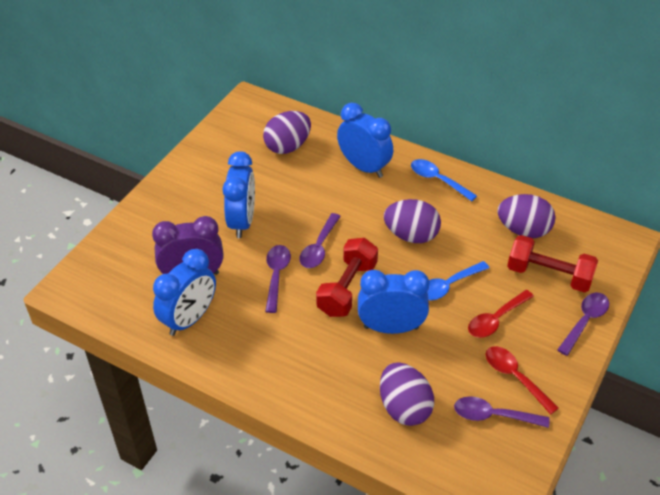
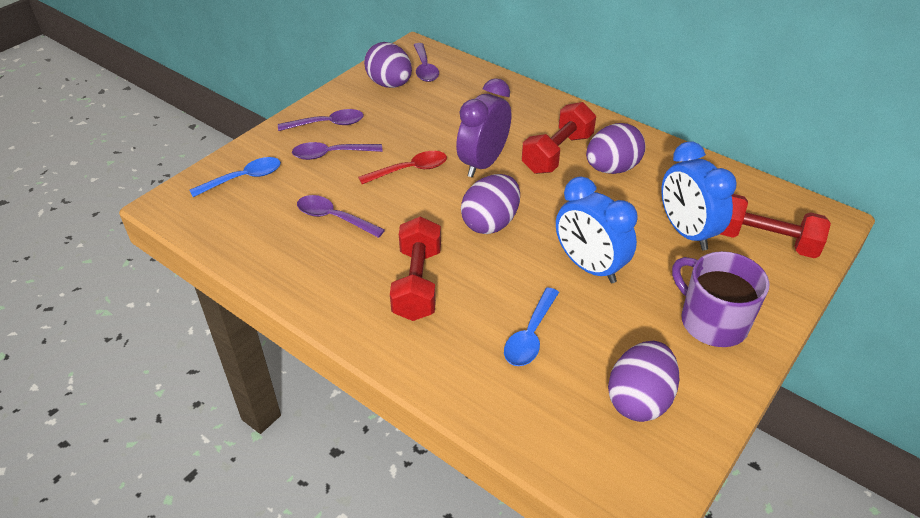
blue clock: 4 -> 2
purple mug: 0 -> 1
red dumbbell: 2 -> 3
red spoon: 2 -> 1

